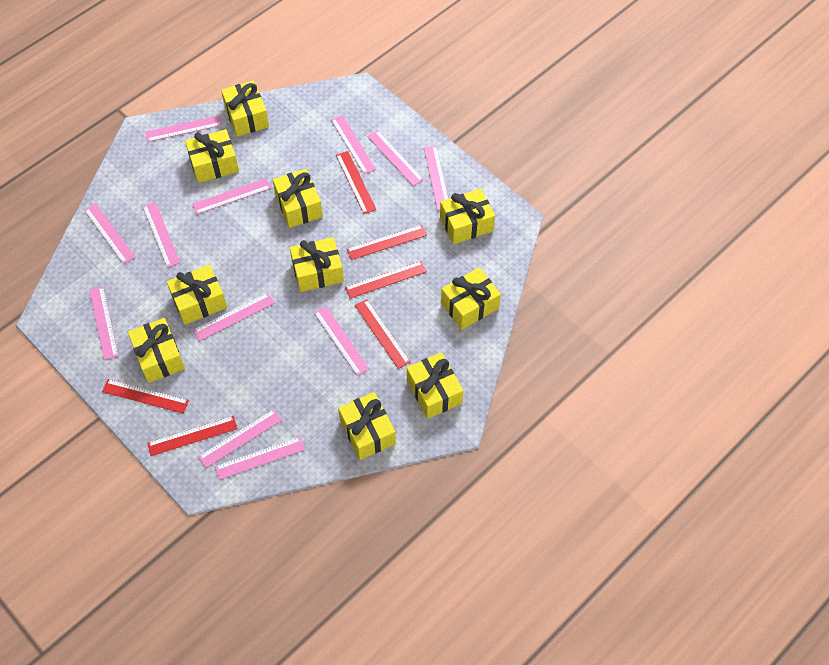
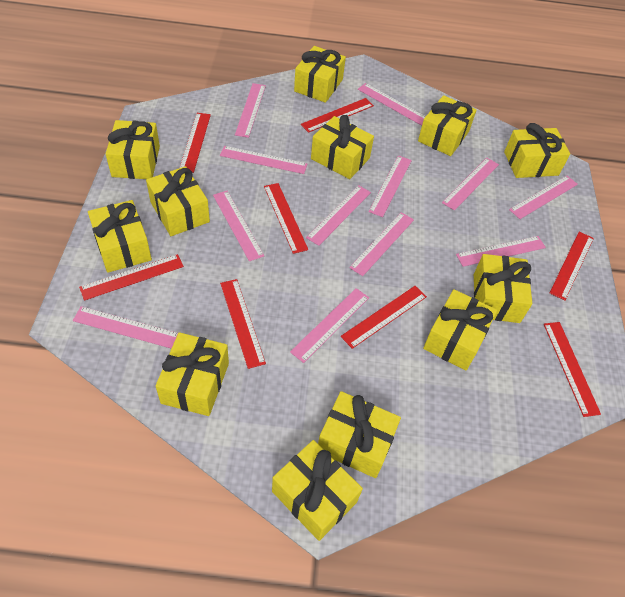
red ruler: 6 -> 8
yellow gift: 10 -> 12

